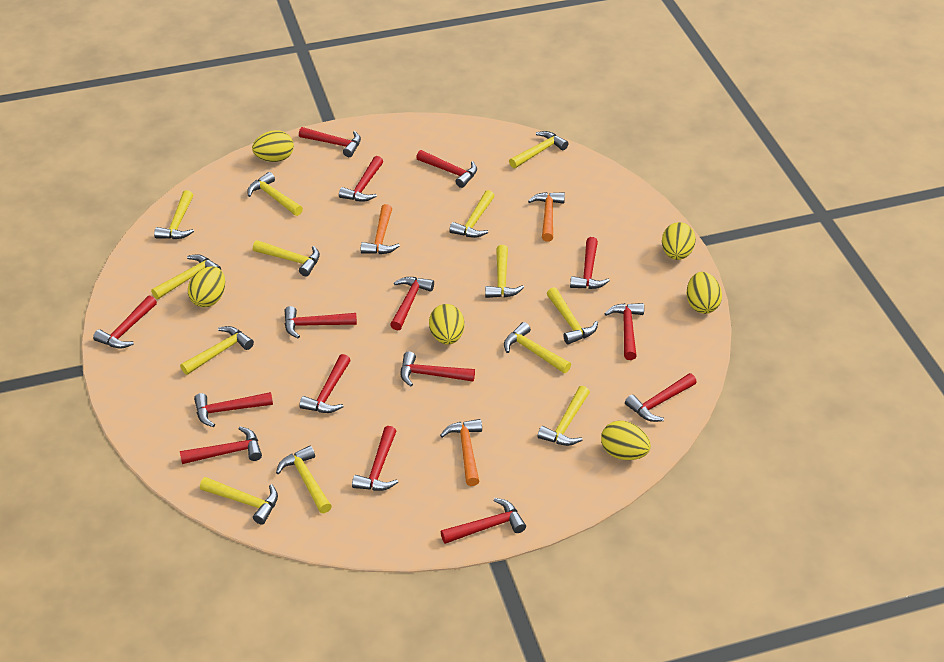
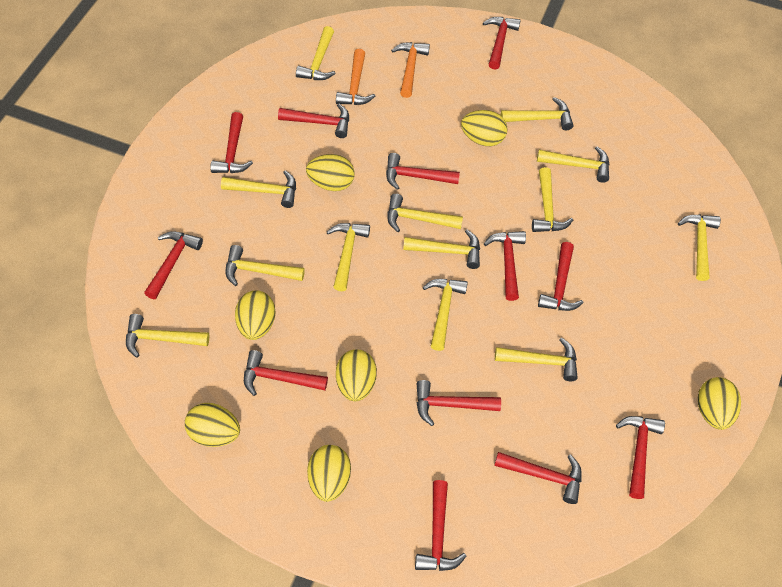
orange hammer: 3 -> 2
red hammer: 15 -> 12
yellow egg: 6 -> 7

